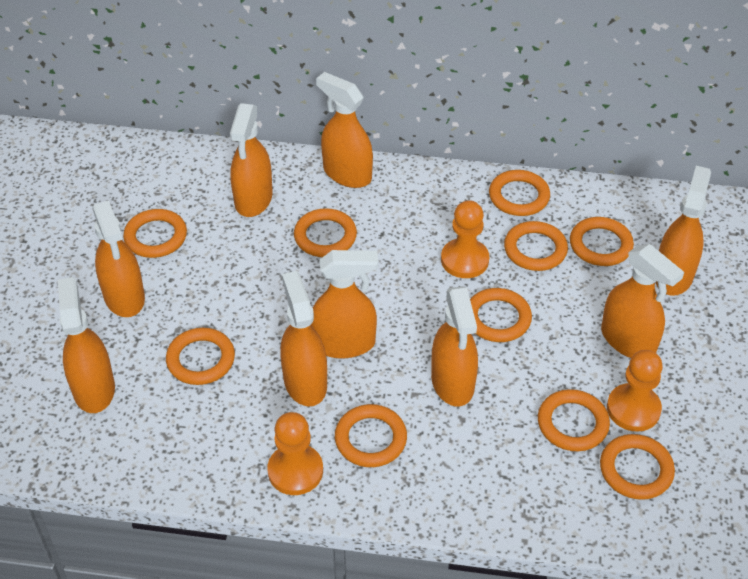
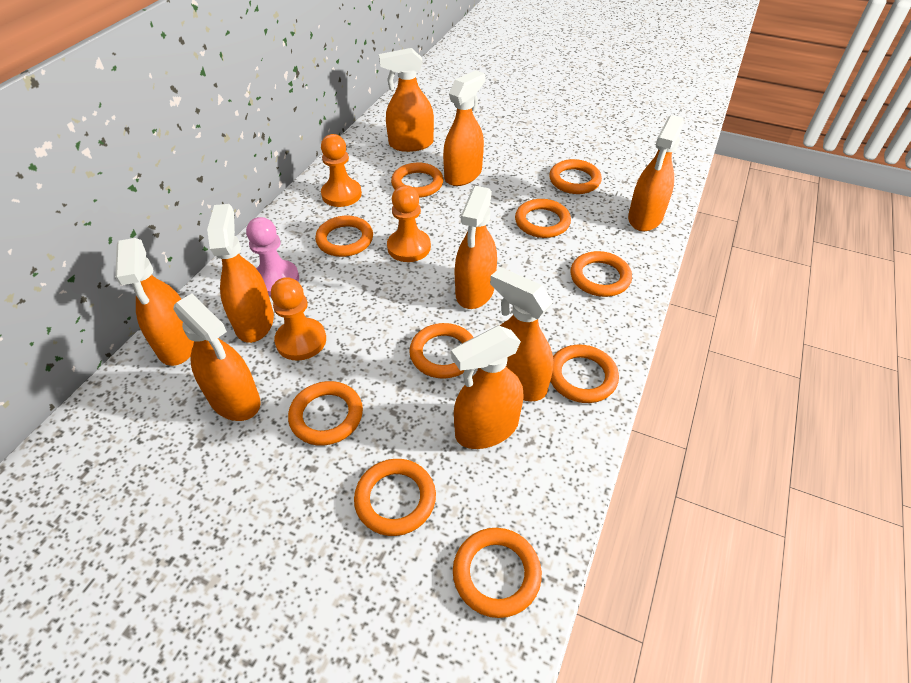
pink pawn: 0 -> 1

